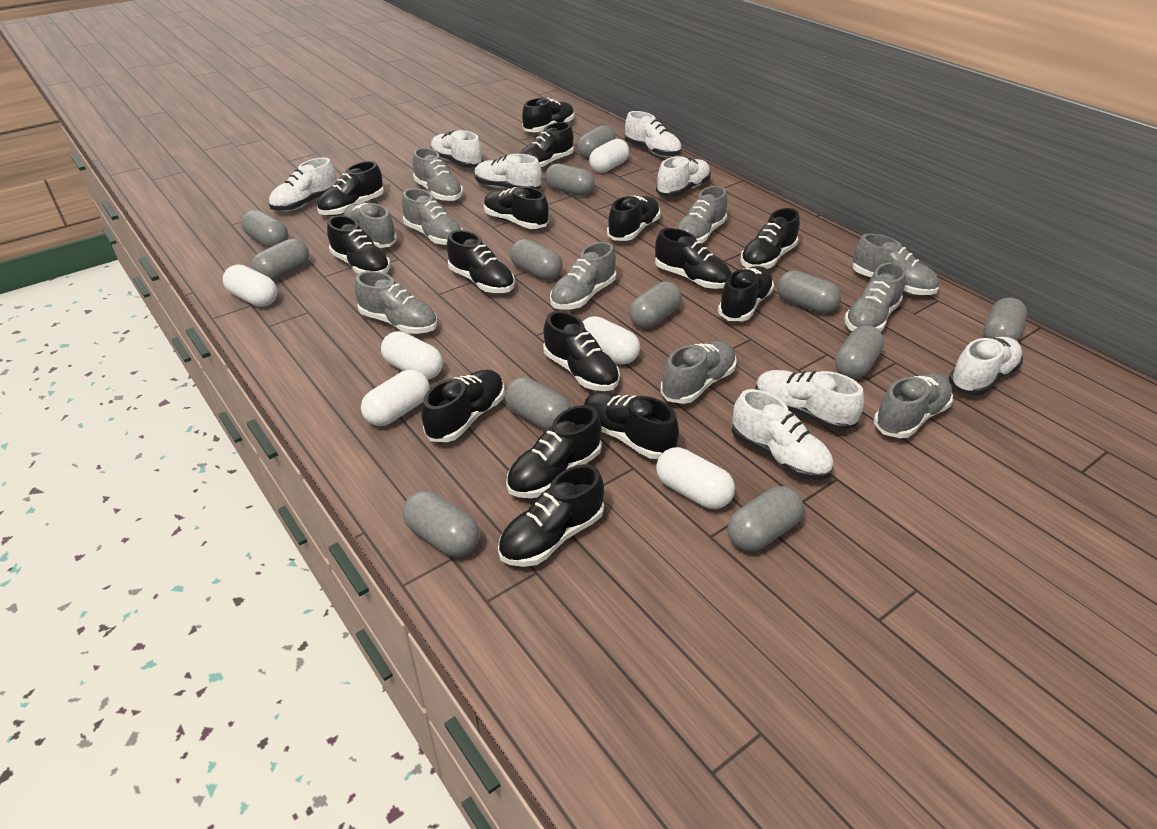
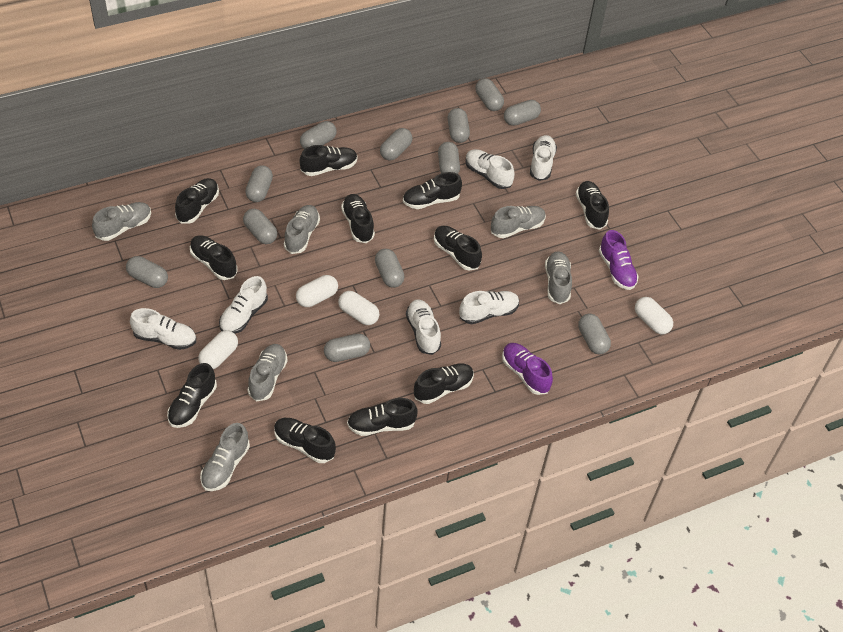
black shoe: 15 -> 11
grey shoe: 10 -> 6
purple shoe: 0 -> 2
white capsule: 6 -> 4
white shoe: 8 -> 6

